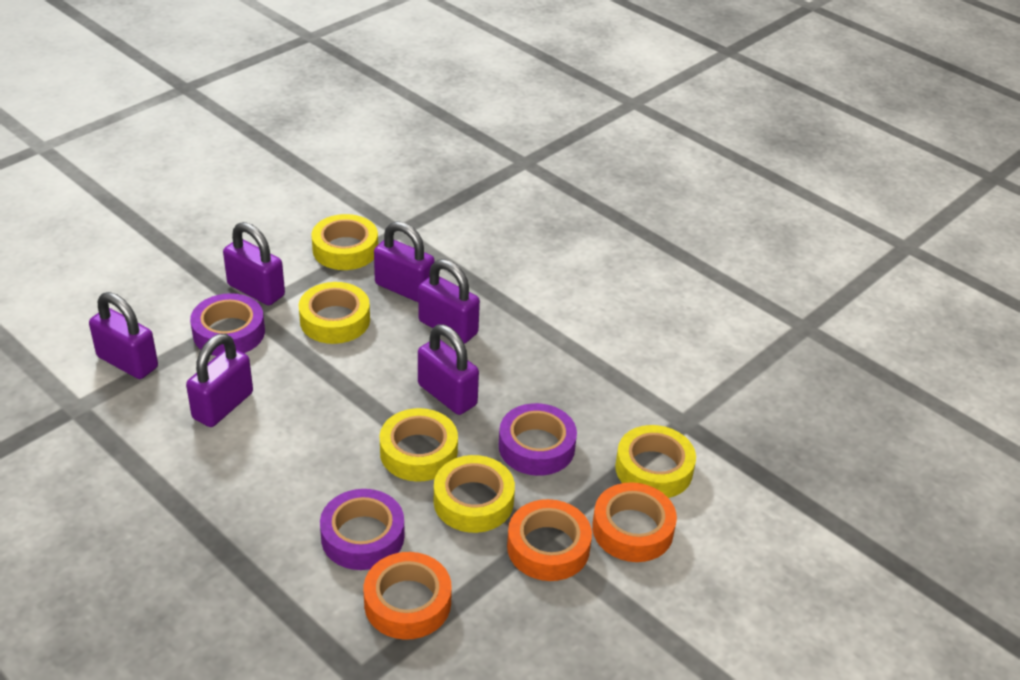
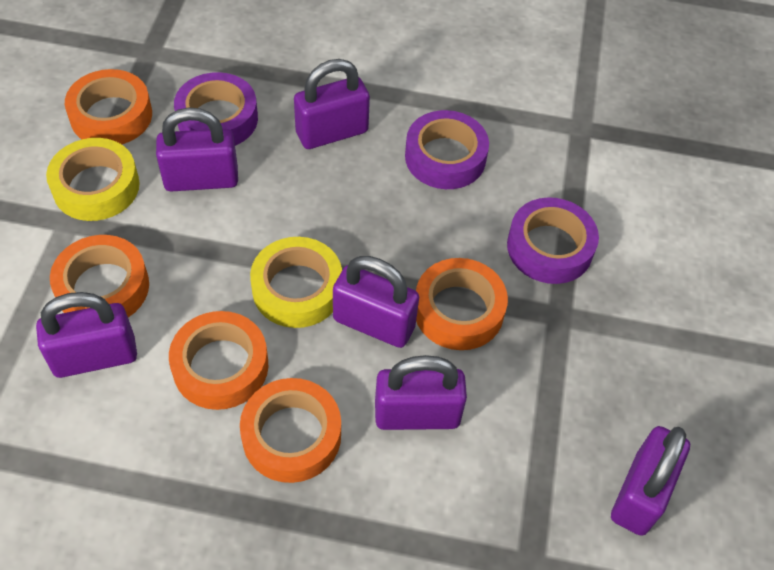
orange tape: 3 -> 5
yellow tape: 5 -> 2

